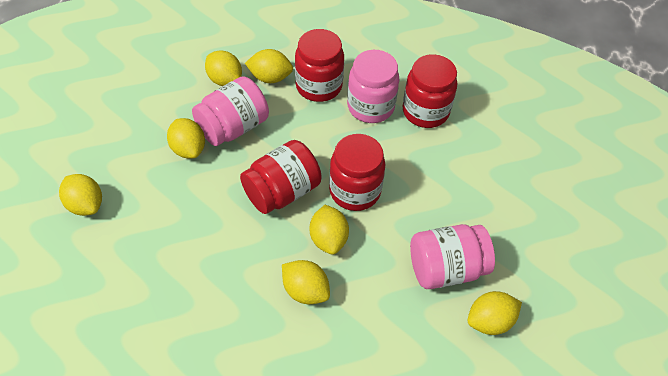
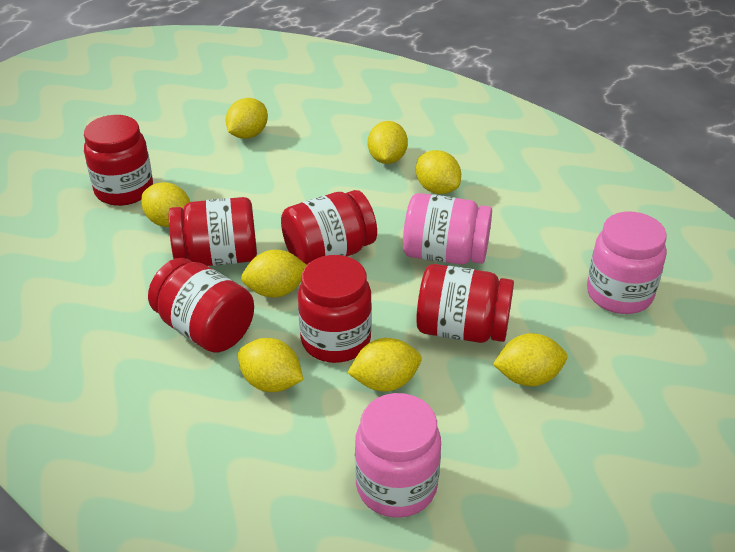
red jar: 4 -> 6
yellow lemon: 7 -> 8

